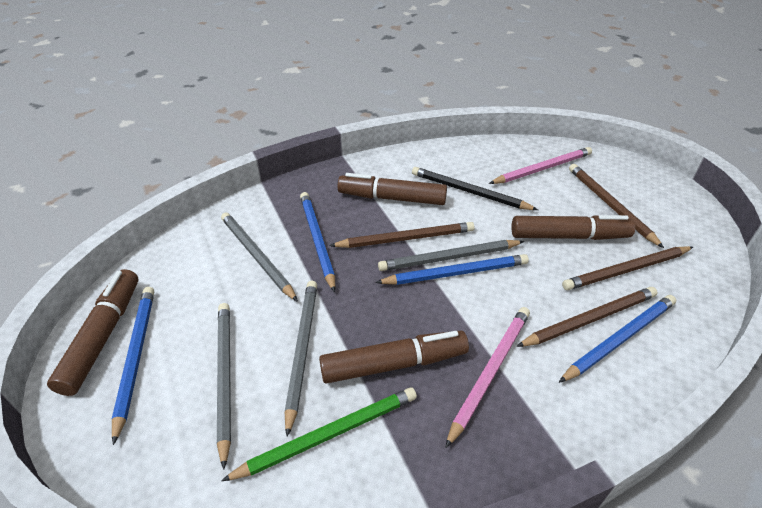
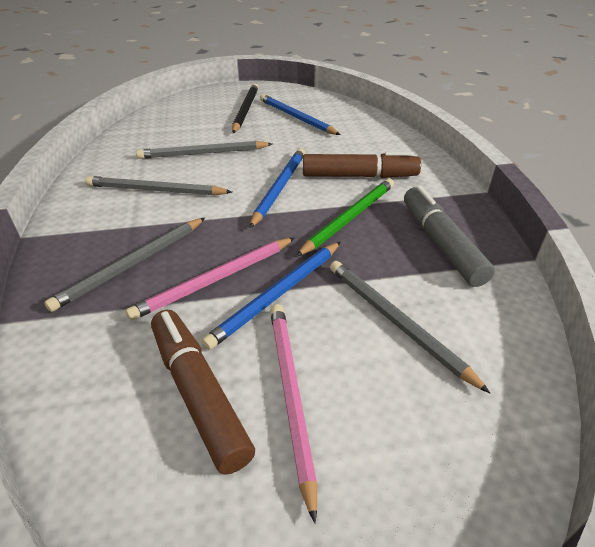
blue pencil: 4 -> 3
brown marker: 4 -> 2
brown pencil: 4 -> 0
grey marker: 0 -> 1

